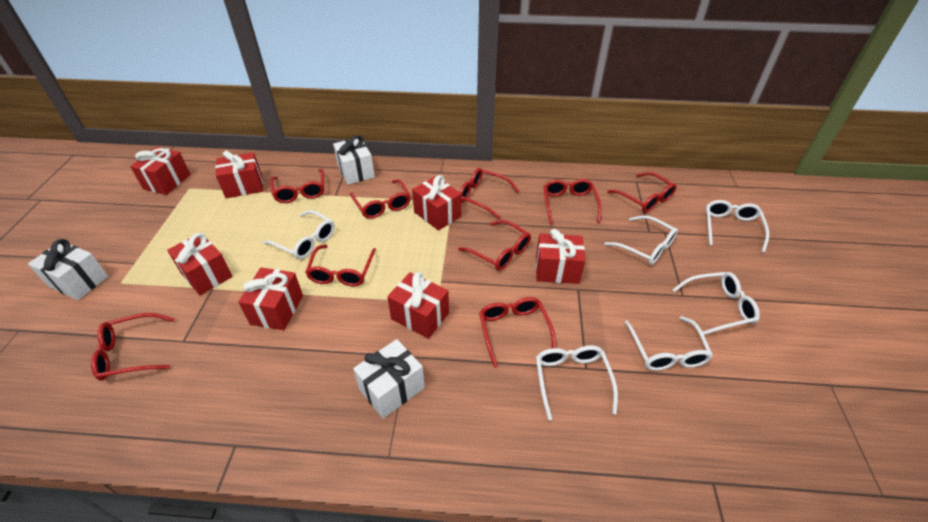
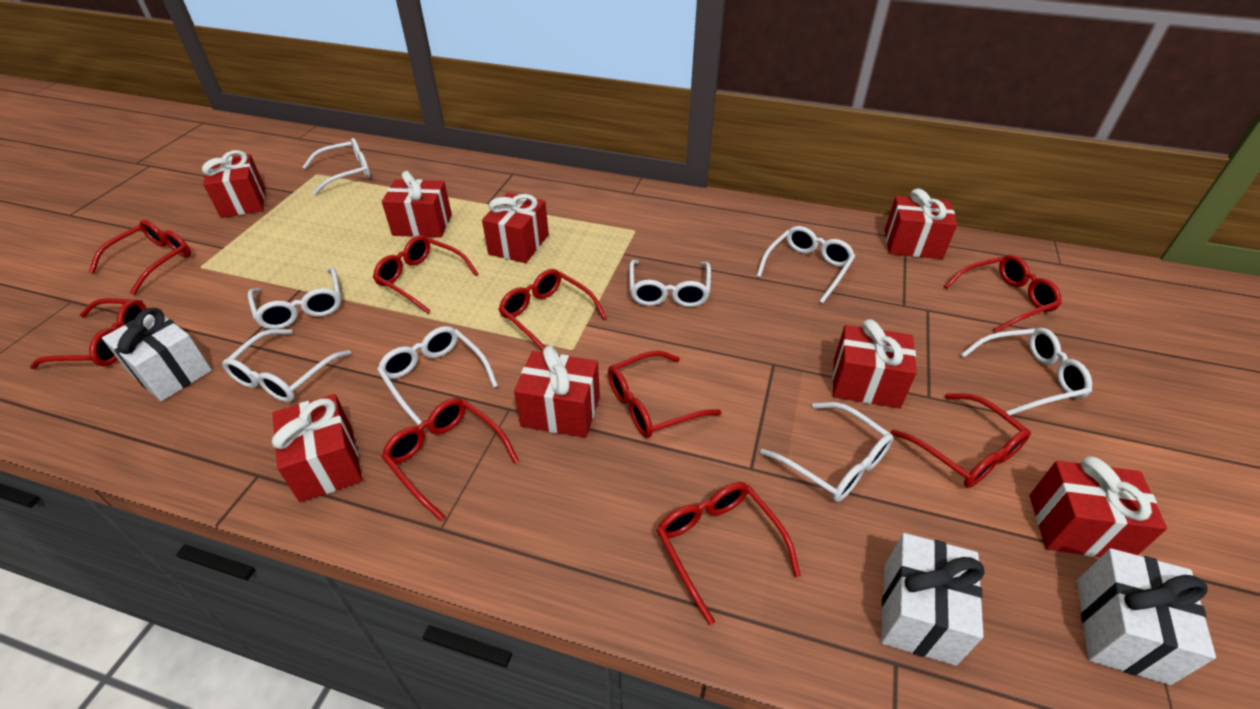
red gift: 7 -> 8
white glasses: 6 -> 8

